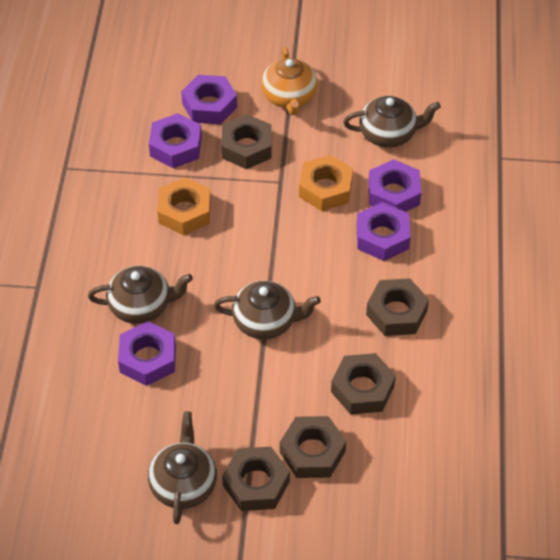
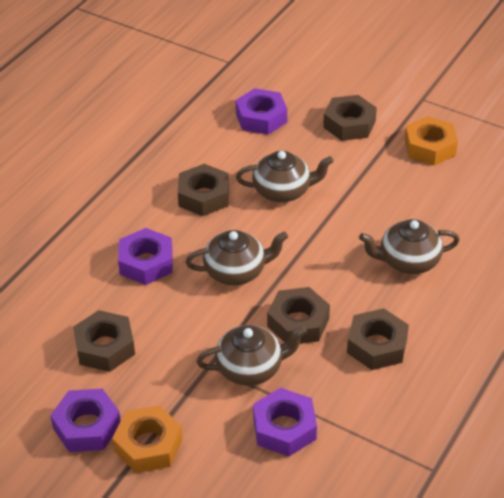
orange teapot: 1 -> 0
purple nut: 5 -> 4

